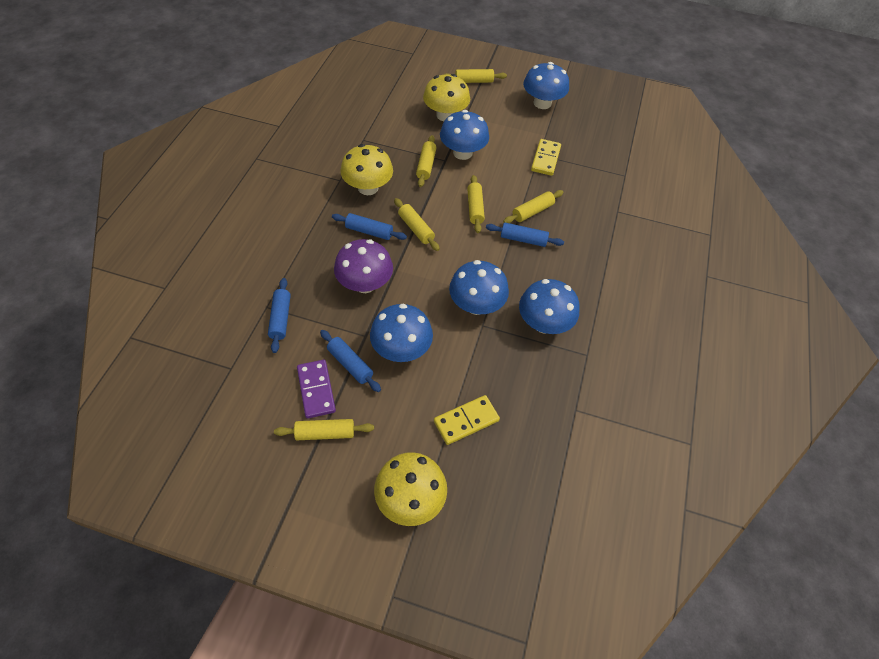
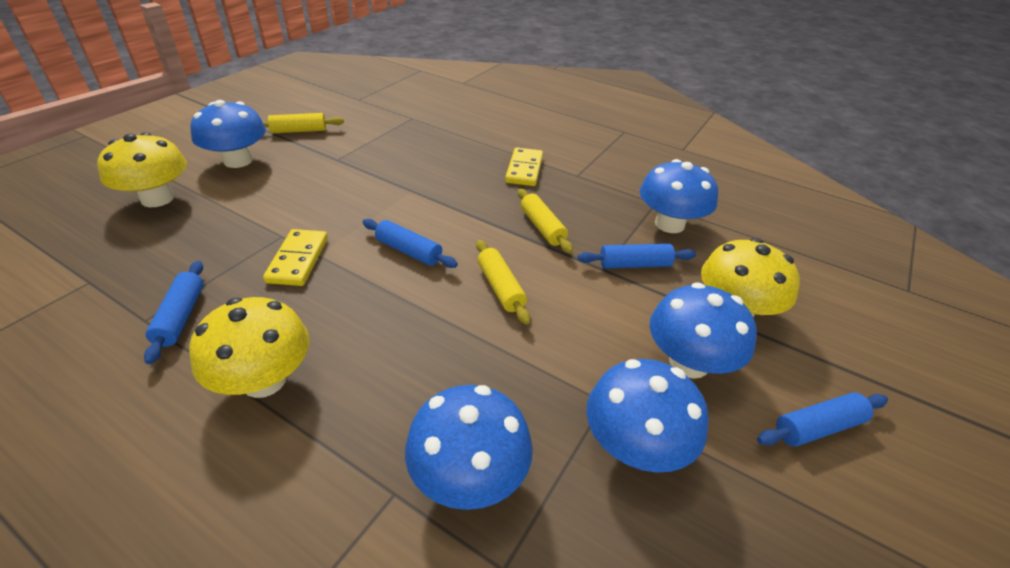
purple domino: 1 -> 0
purple mushroom: 1 -> 0
yellow rolling pin: 6 -> 3

